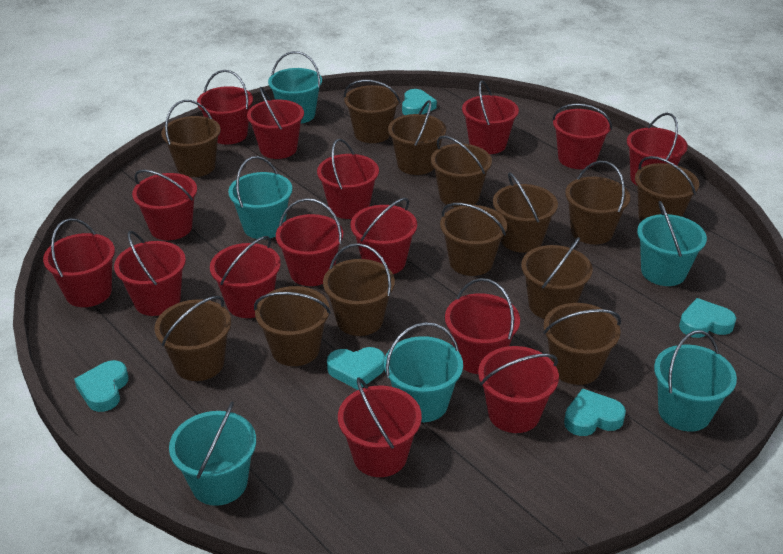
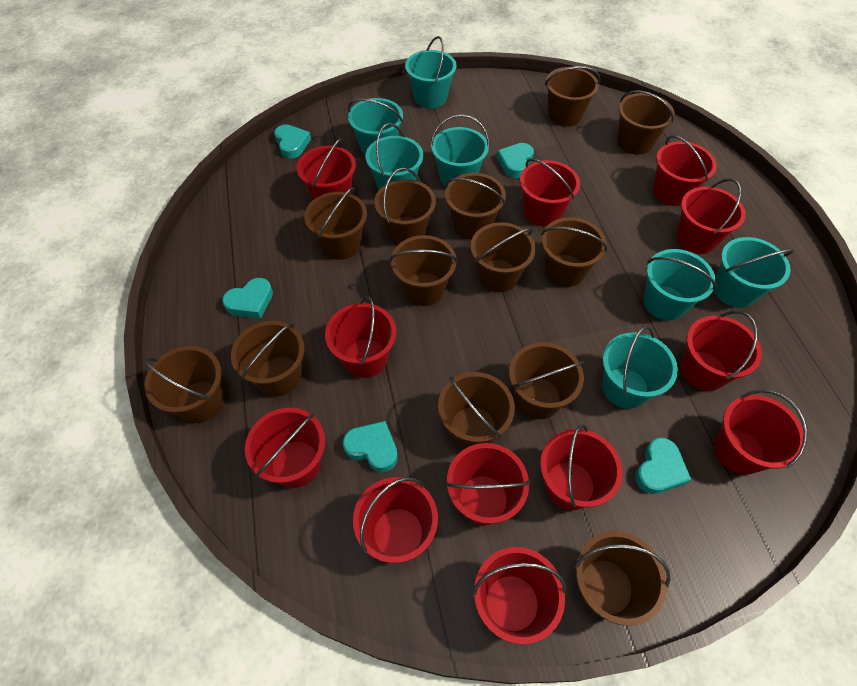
red bucket: 15 -> 12
turquoise bucket: 6 -> 7

